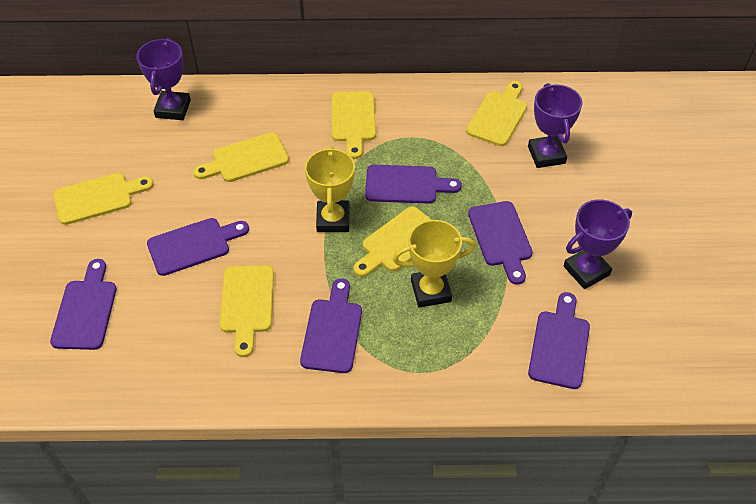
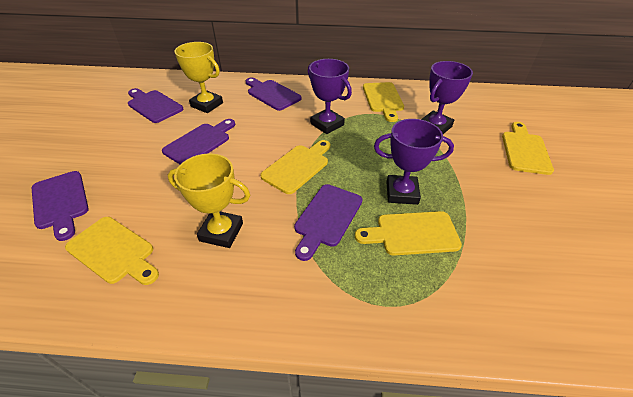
purple cutting board: 6 -> 5
yellow cutting board: 6 -> 5

